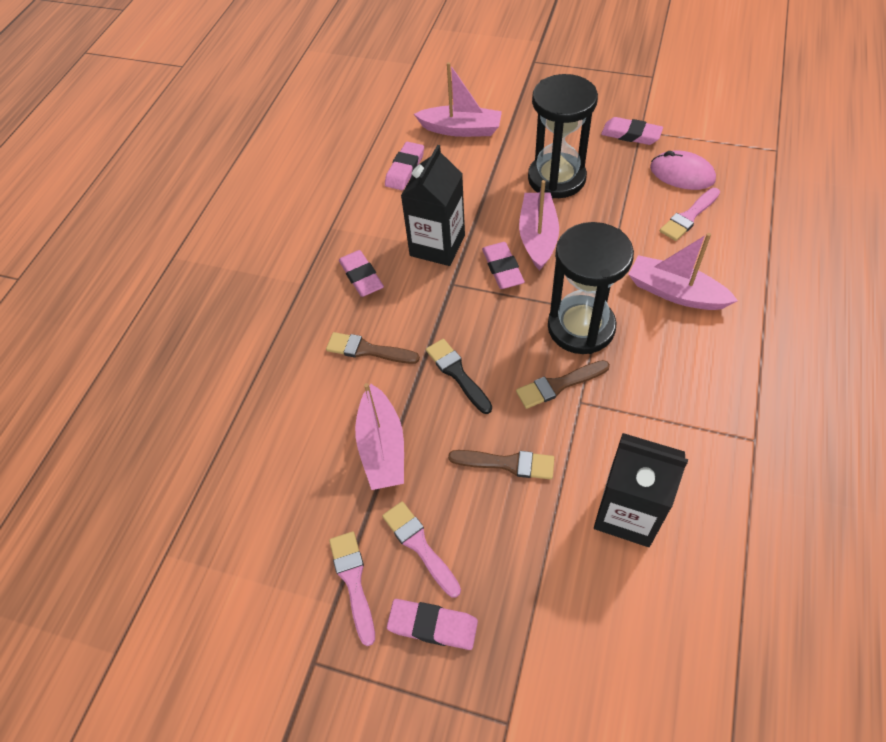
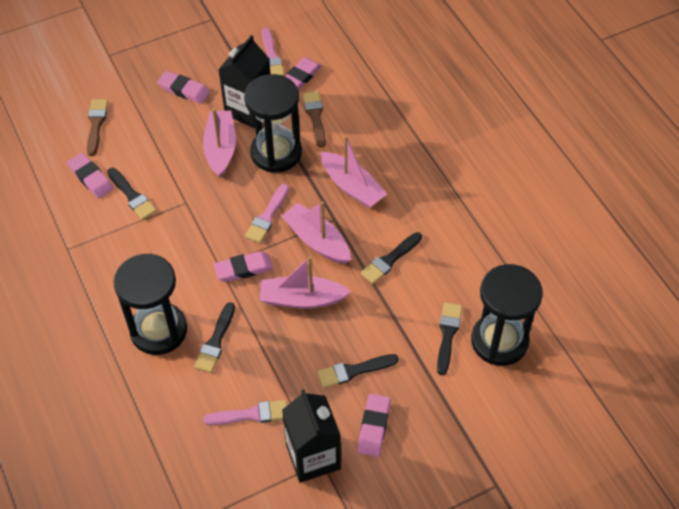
black brush: 1 -> 5
black hourglass: 2 -> 3
brown brush: 3 -> 2
pink mouse: 1 -> 0

